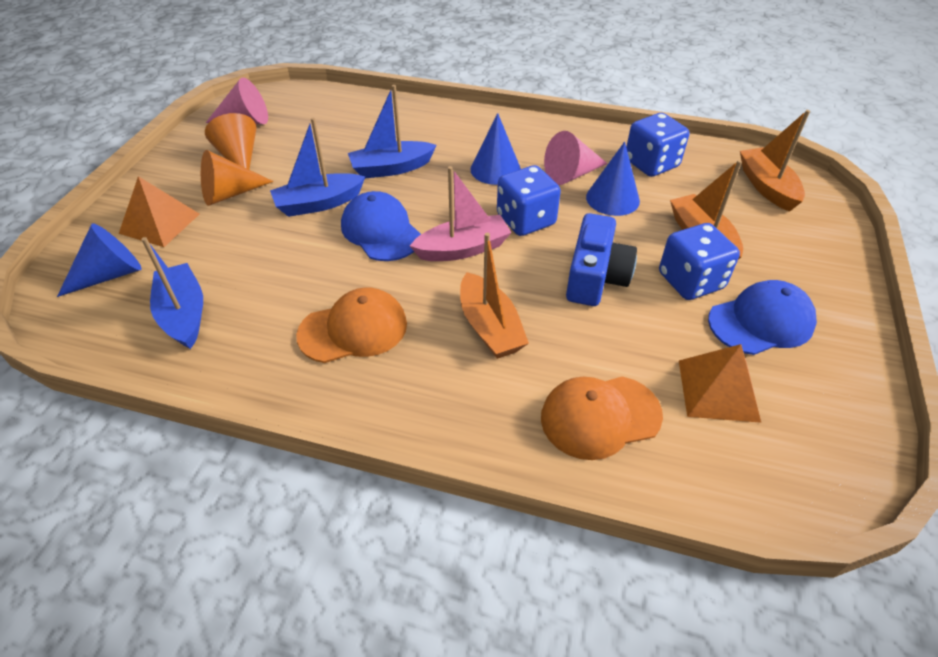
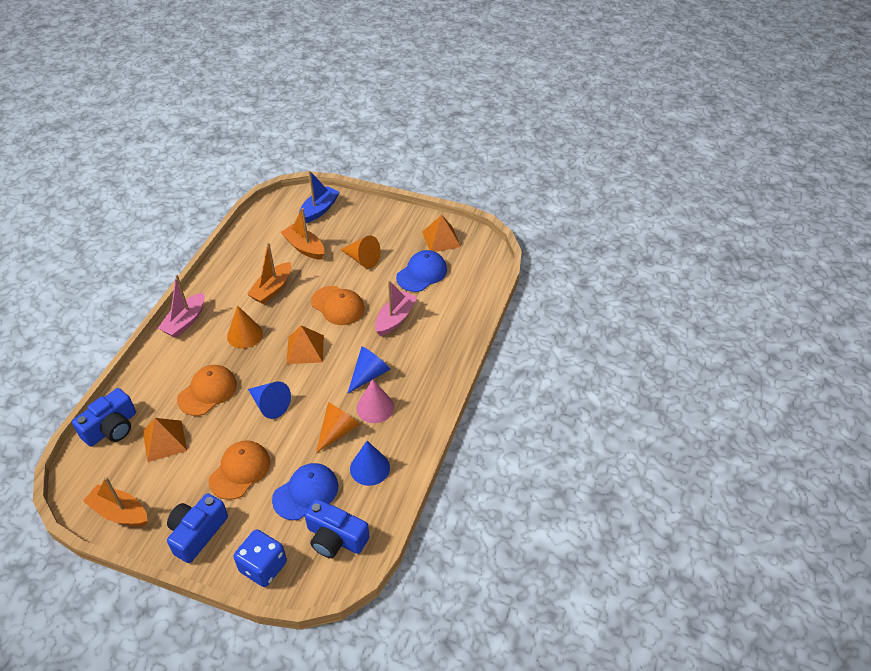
blue boat: 3 -> 1
blue camera: 1 -> 3
blue dice: 3 -> 1
orange cap: 2 -> 3
orange cone: 2 -> 3
orange pyramid: 2 -> 3
pink boat: 1 -> 2
pink cone: 2 -> 1

